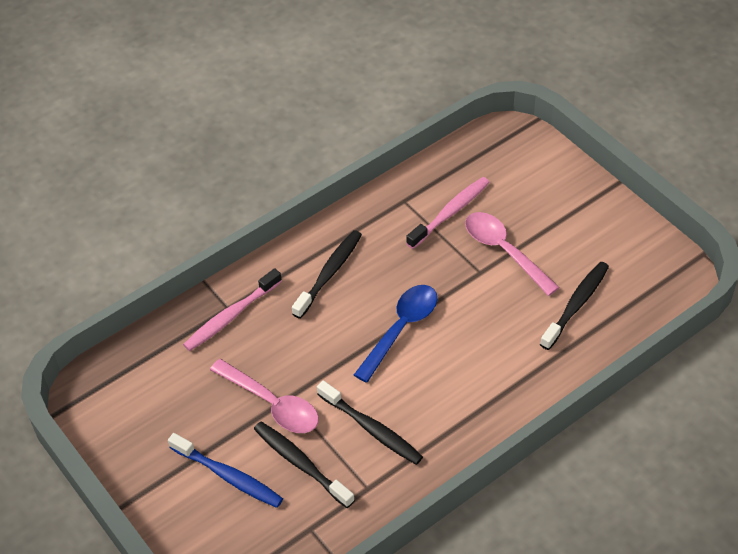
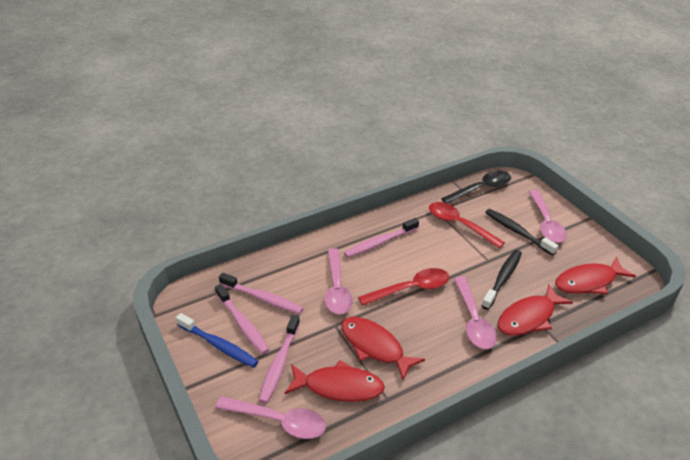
black spoon: 0 -> 1
black toothbrush: 4 -> 2
blue spoon: 1 -> 0
pink spoon: 2 -> 4
pink toothbrush: 2 -> 4
red fish: 0 -> 4
red spoon: 0 -> 2

